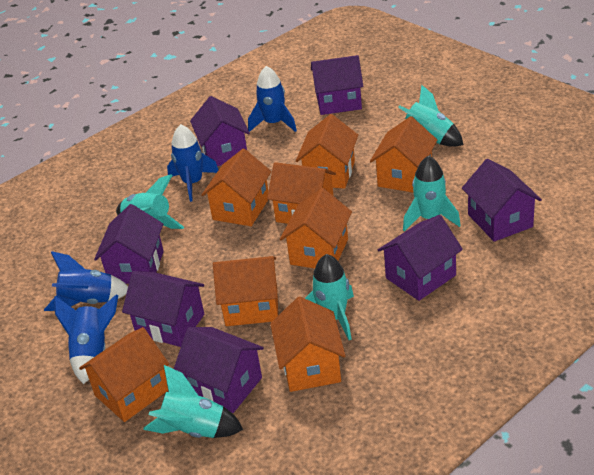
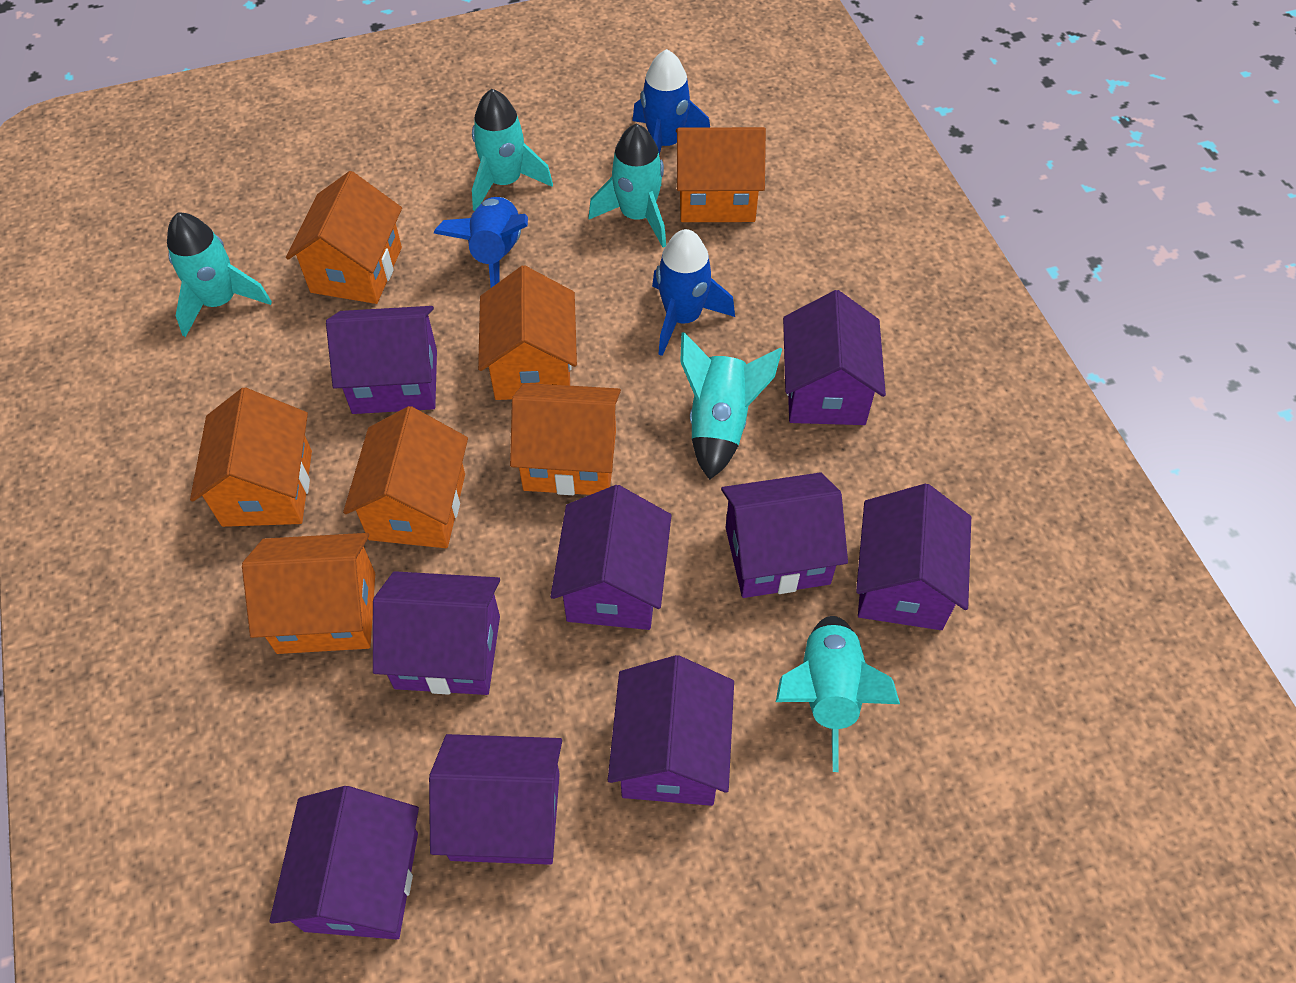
blue rocket: 4 -> 3
orange house: 8 -> 7
purple house: 7 -> 9

